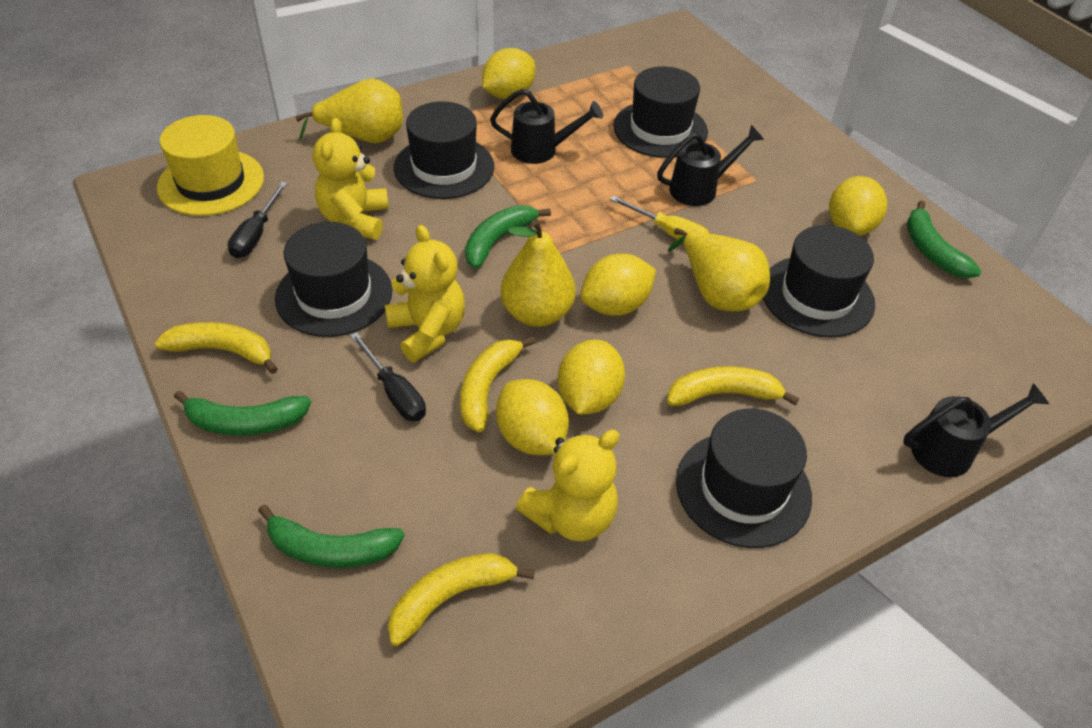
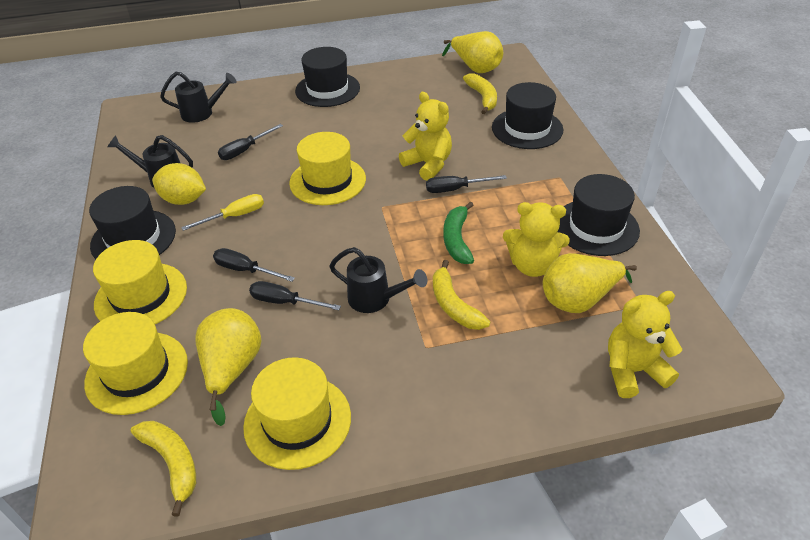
black hat: 5 -> 4
black screwdriver: 2 -> 4
green banana: 4 -> 1
yellow banana: 4 -> 3
yellow hat: 1 -> 4
yellow lemon: 5 -> 1

